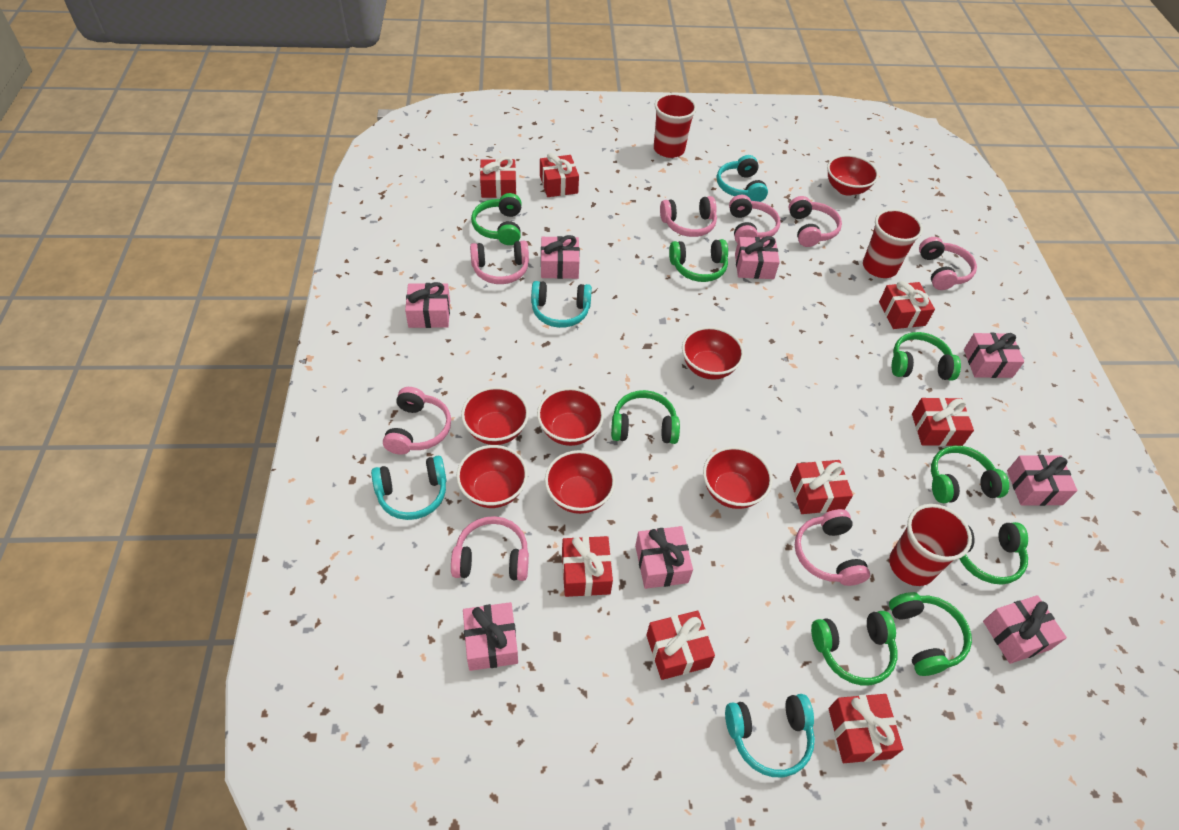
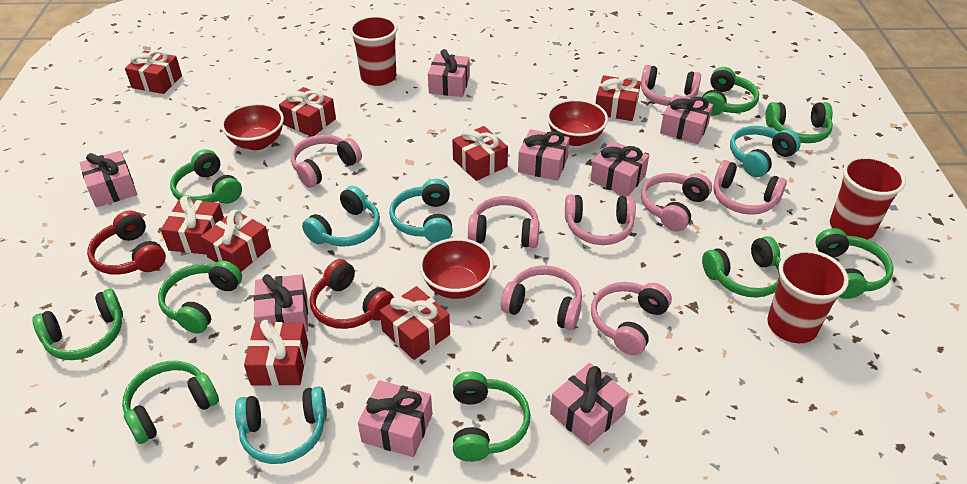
green headphones: 8 -> 9
red bowl: 7 -> 3
red headphones: 0 -> 2

